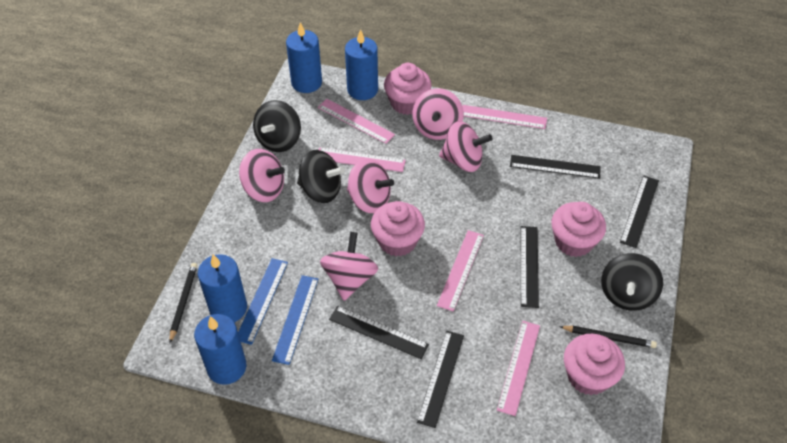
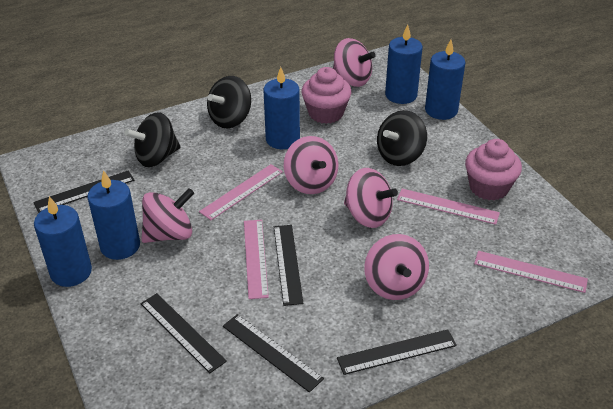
black pencil: 2 -> 0
blue candle: 4 -> 5
blue ruler: 2 -> 0
pink cupcake: 4 -> 2
pink ruler: 5 -> 4

